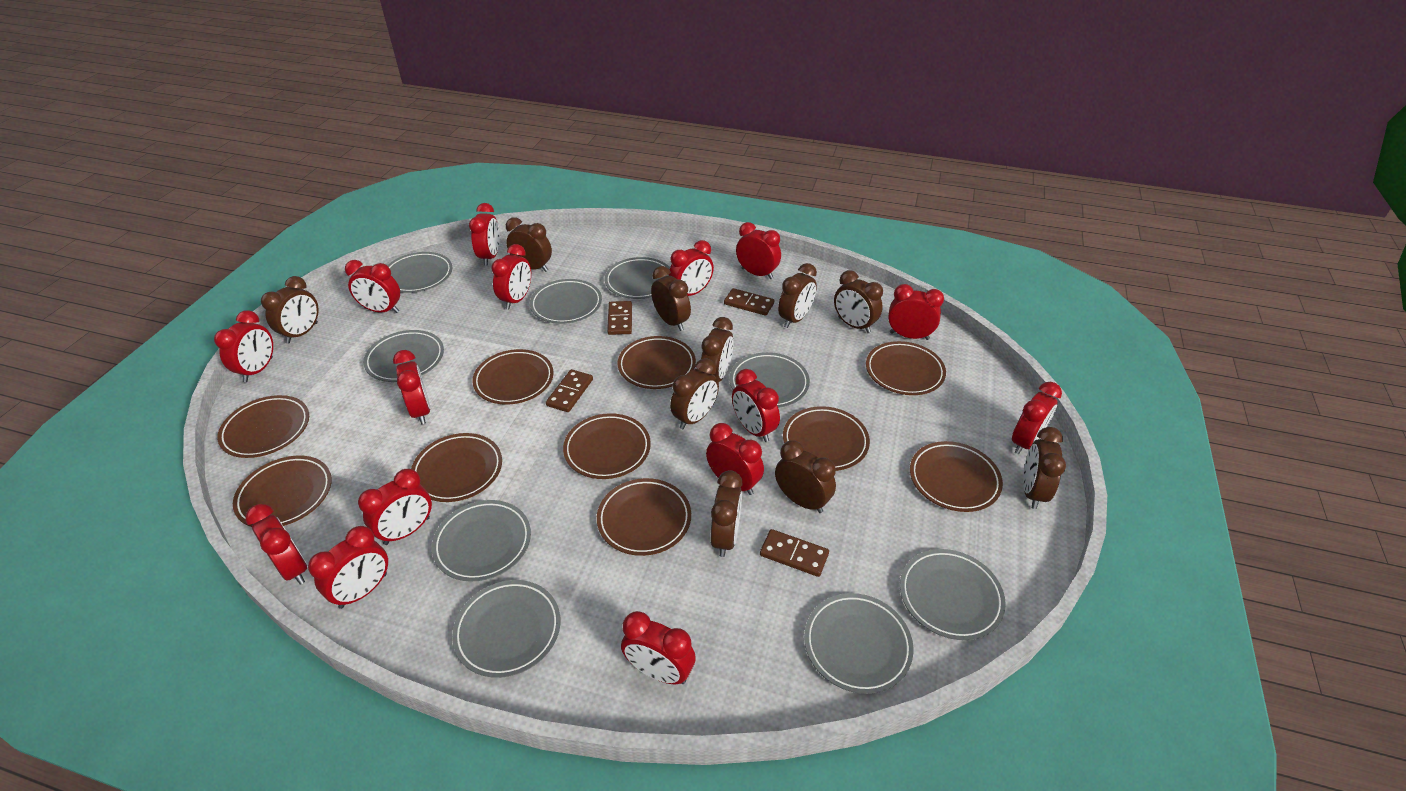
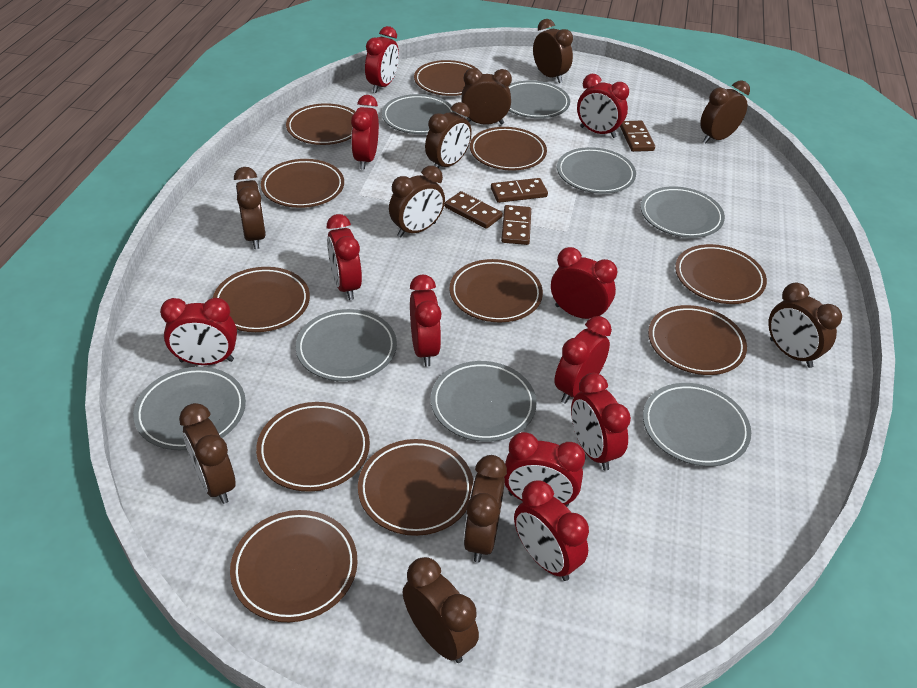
brown plate: 10 -> 11
grey plate: 9 -> 8
red clock: 15 -> 11

